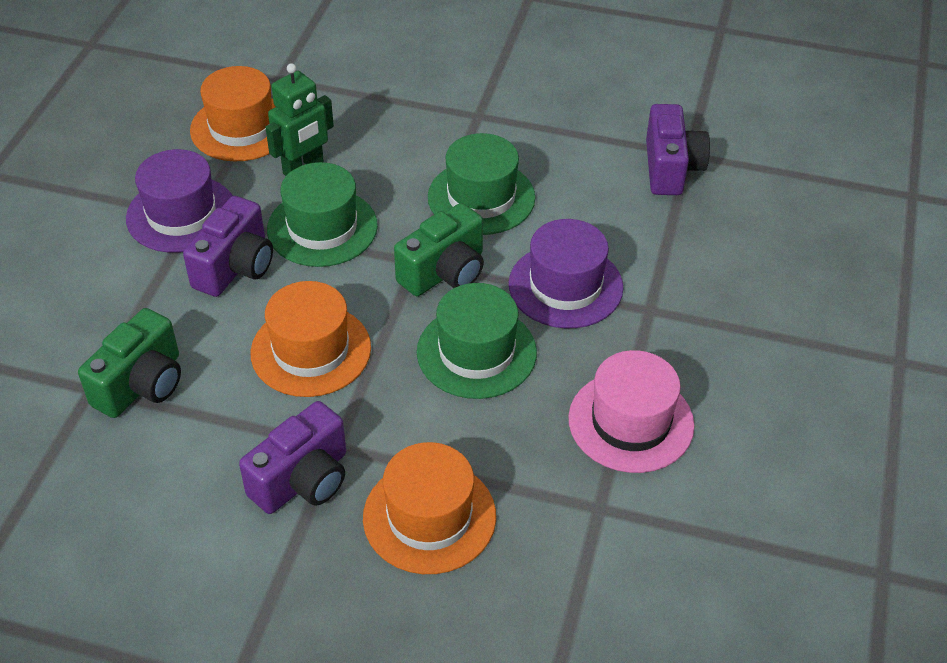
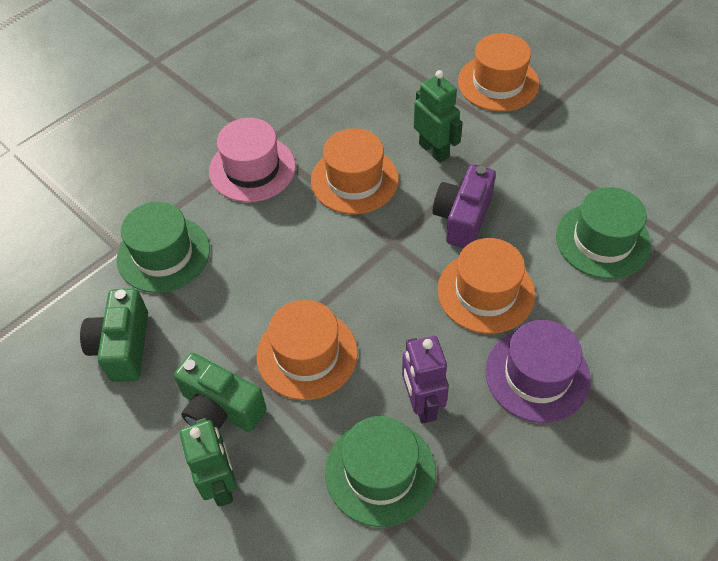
green robot: 1 -> 2
orange hat: 3 -> 4
purple camera: 3 -> 1
purple hat: 2 -> 1
purple robot: 0 -> 1

